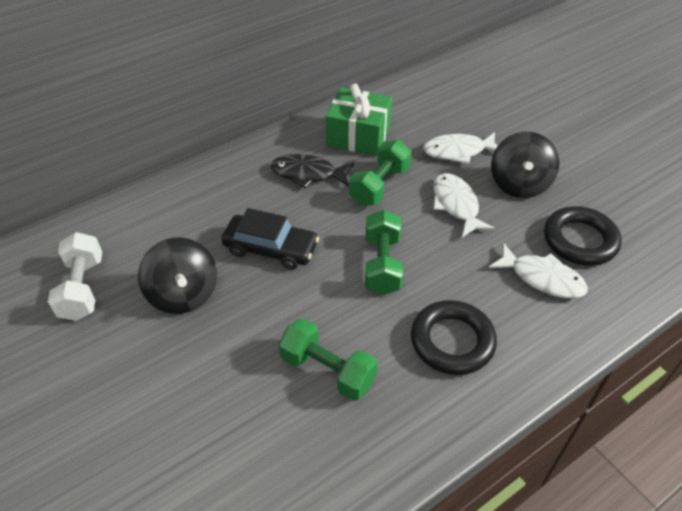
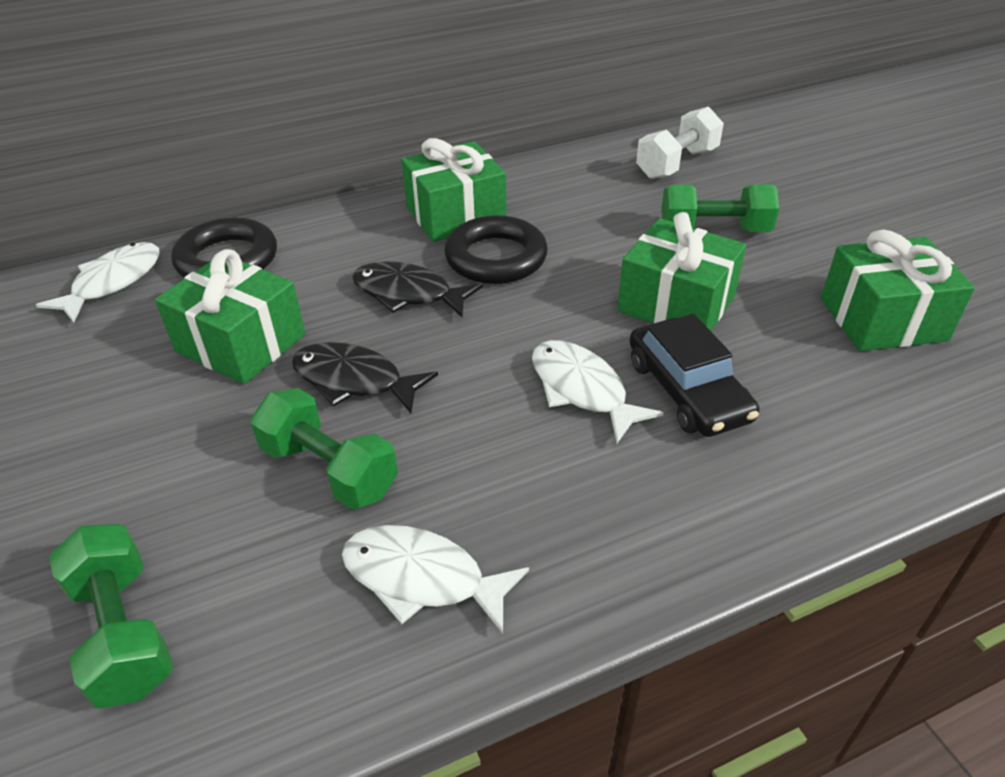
black fish: 1 -> 2
black spinning top: 2 -> 0
green gift: 1 -> 4

